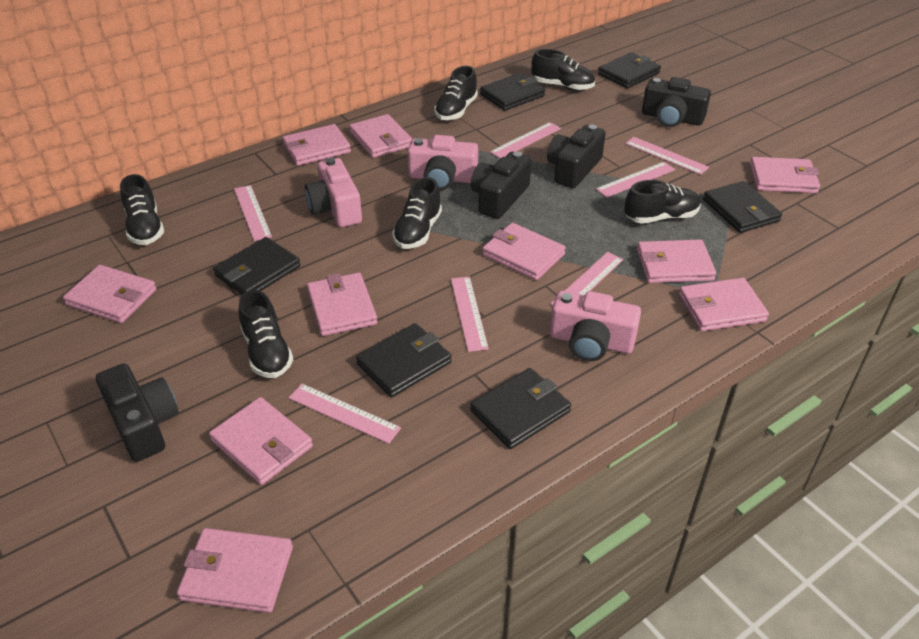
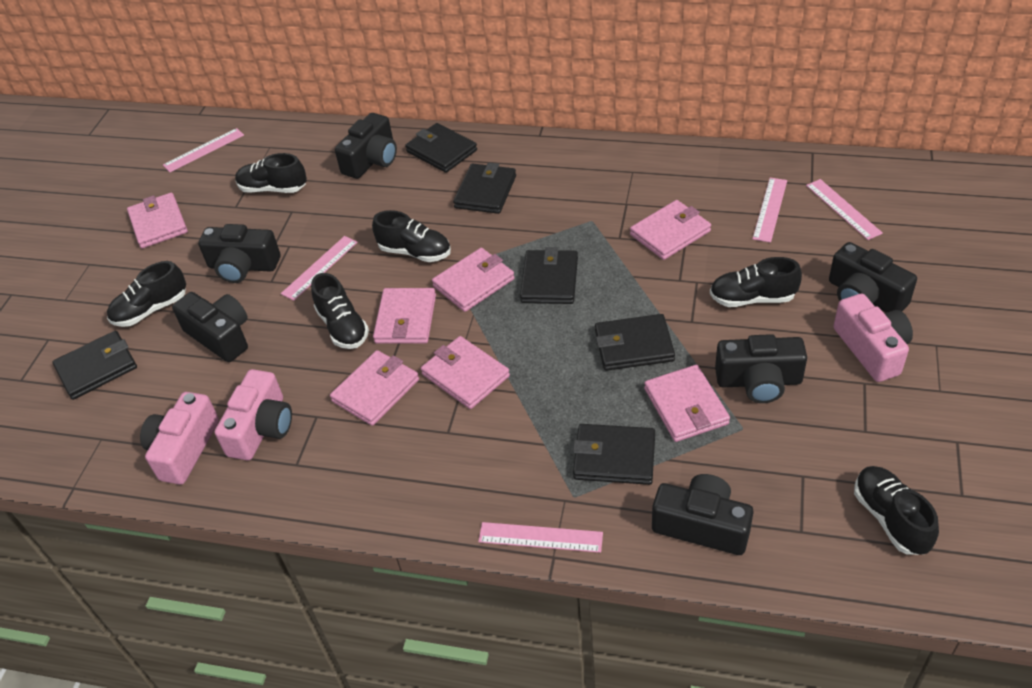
black camera: 4 -> 6
pink ruler: 7 -> 5
pink wallet: 10 -> 7

